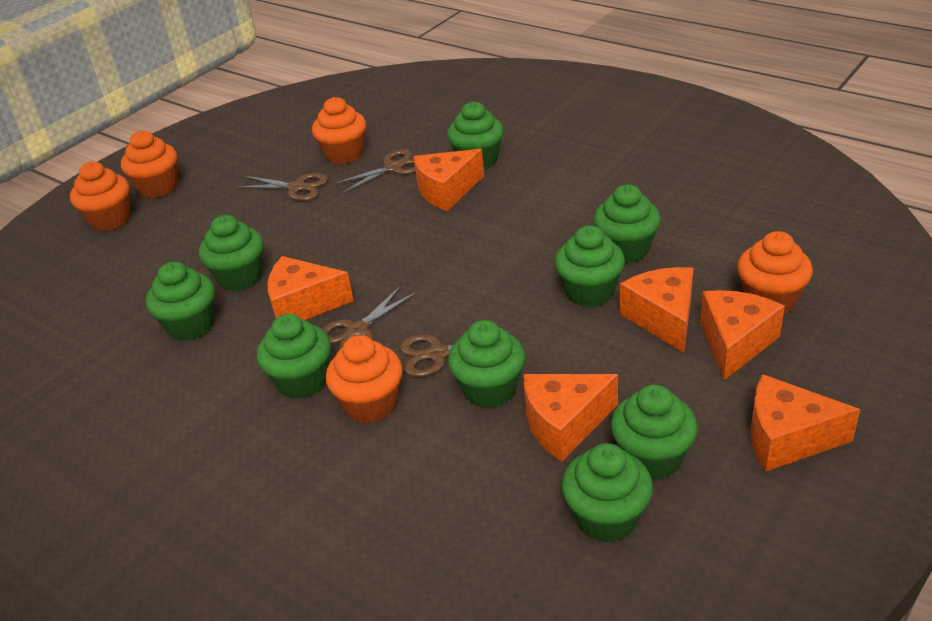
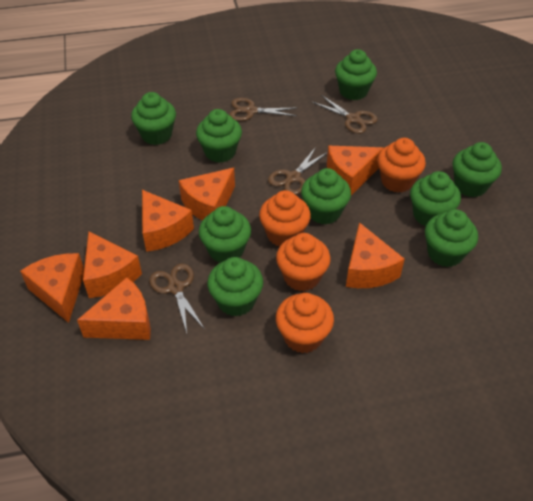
orange cheese: 6 -> 7
orange cupcake: 5 -> 4

